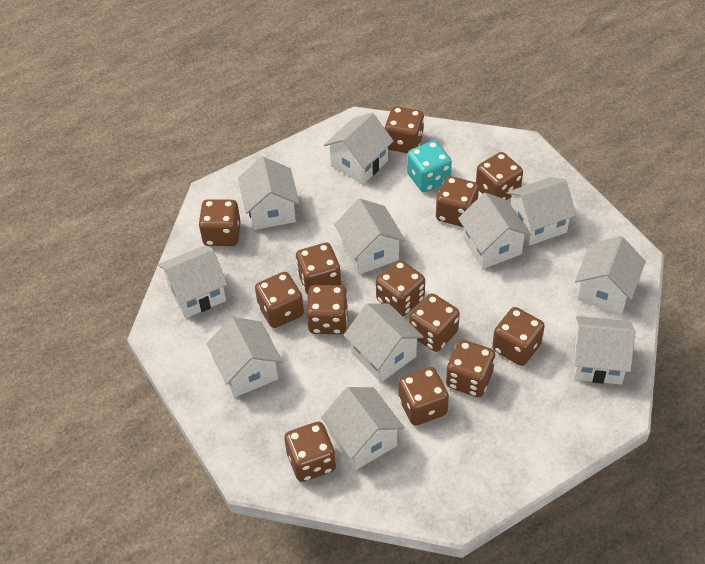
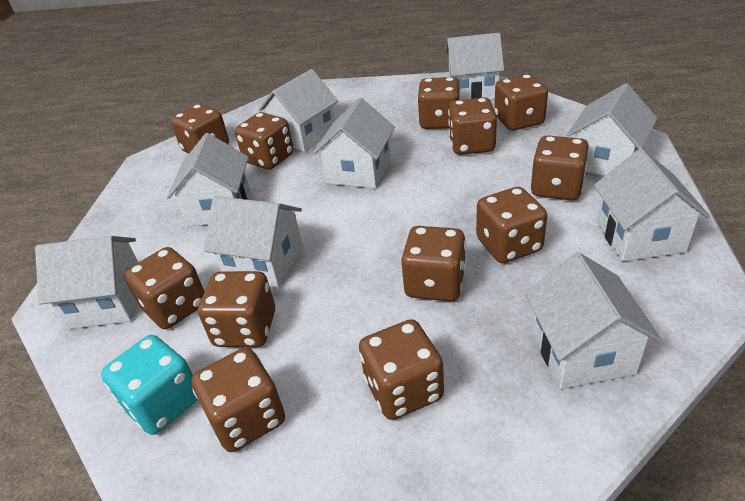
brown dice: 13 -> 12
white house: 11 -> 9

